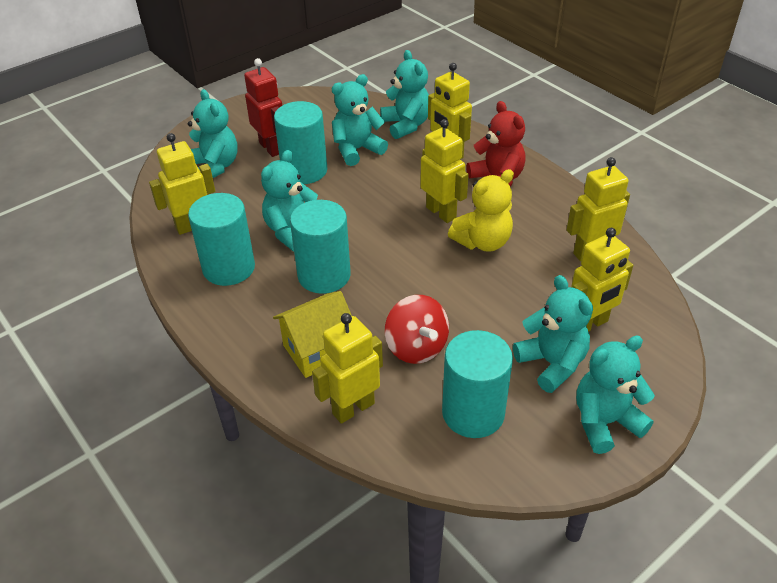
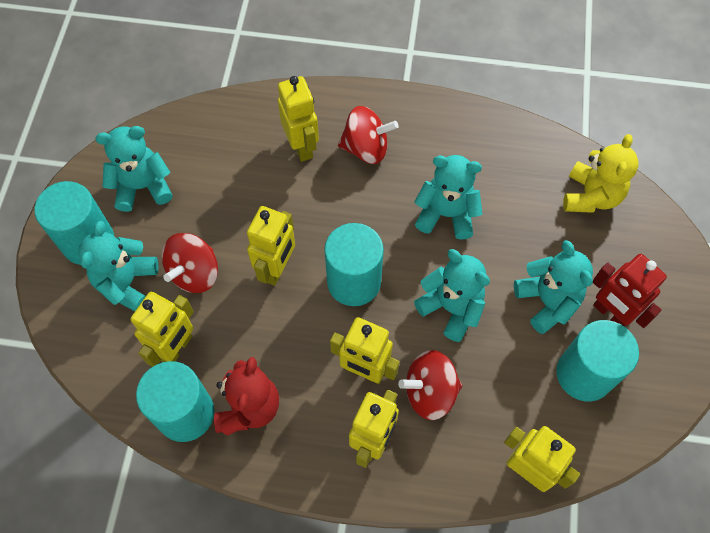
red spinning top: 1 -> 3
turquoise teddy bear: 6 -> 5
yellow house: 1 -> 0

